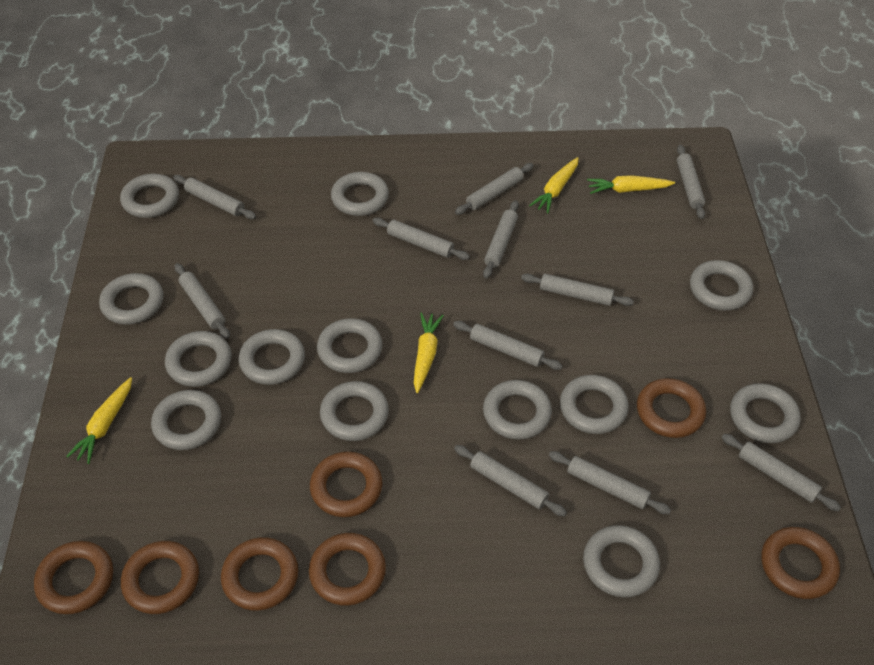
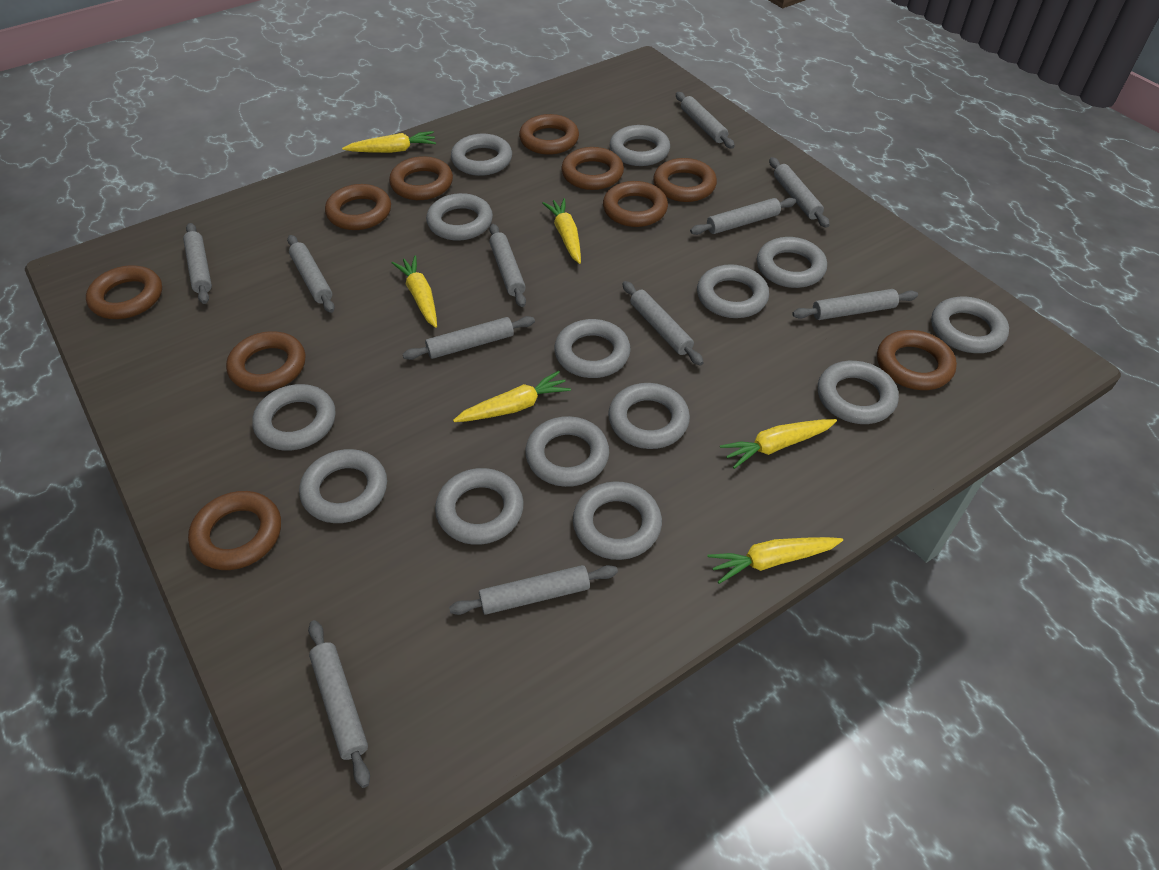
brown ring: 7 -> 10
grey ring: 13 -> 14
yellow carrot: 4 -> 6

